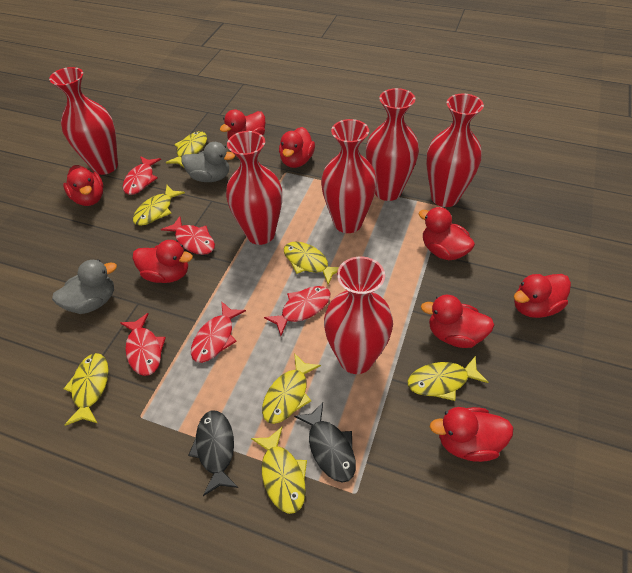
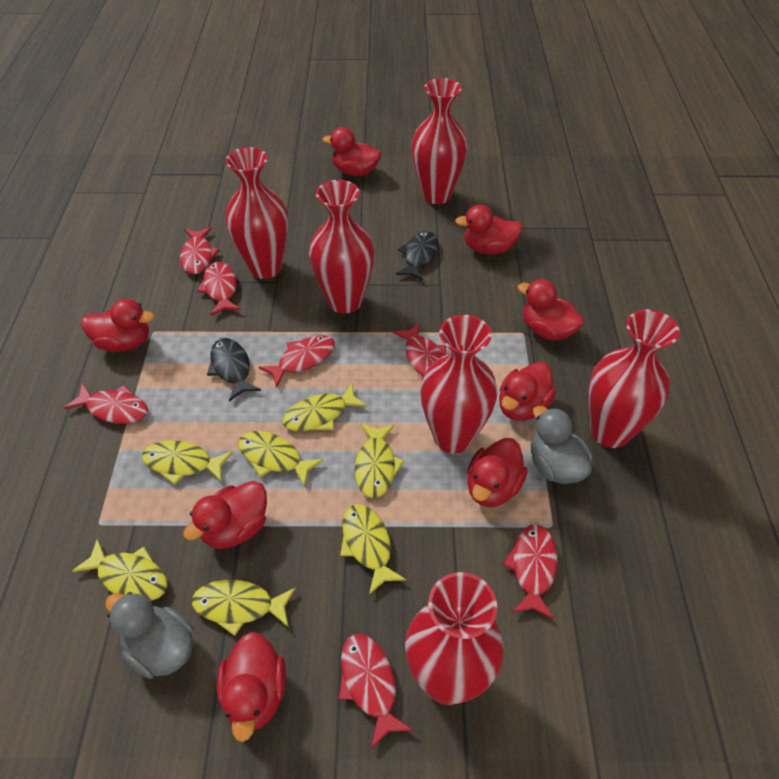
red fish: 5 -> 7

